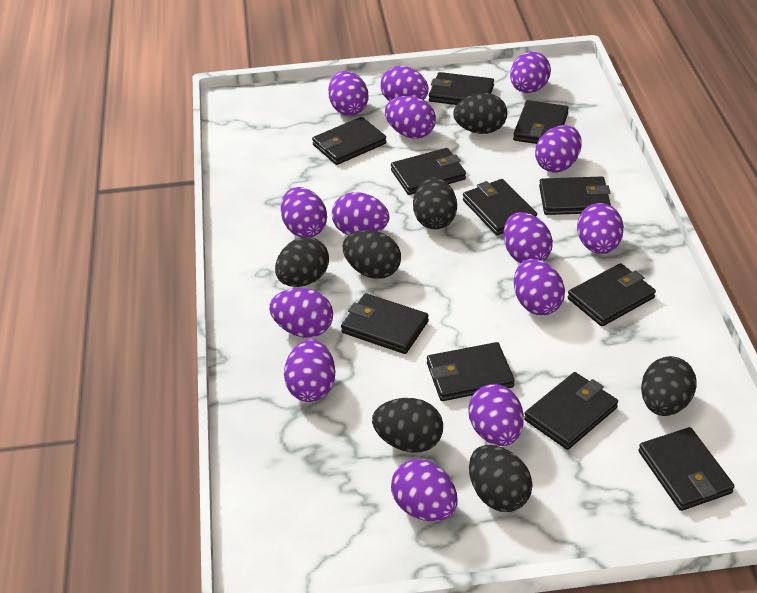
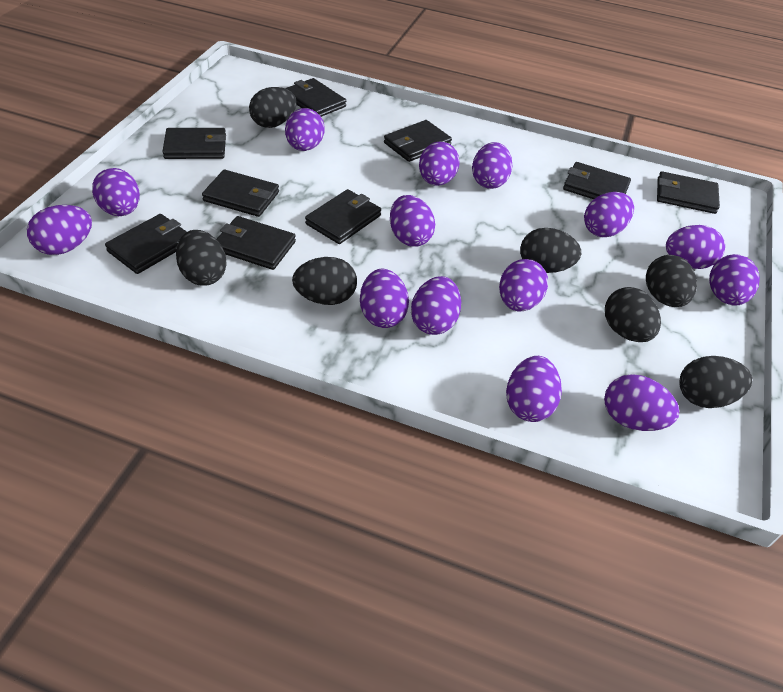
black wallet: 11 -> 9

